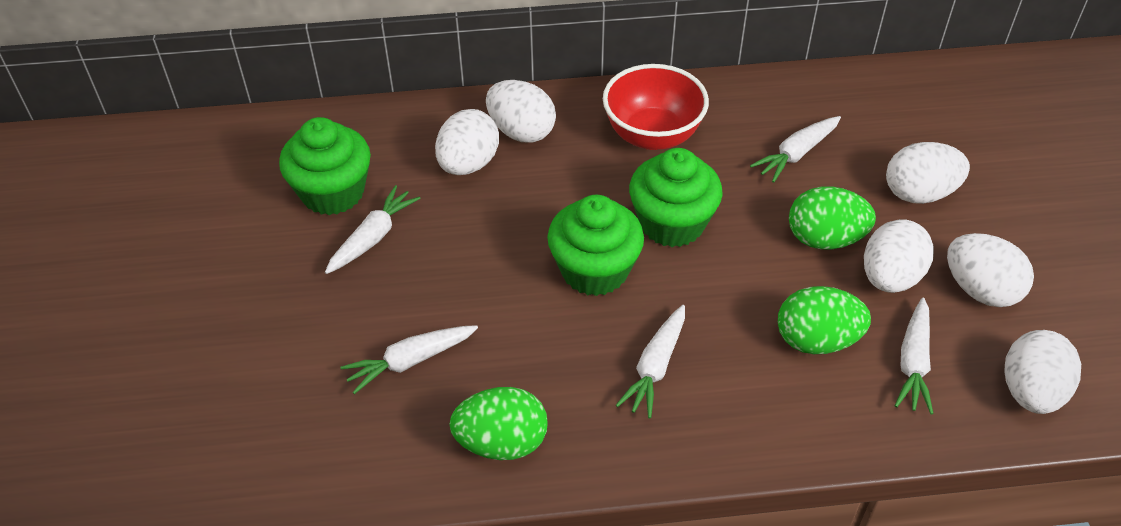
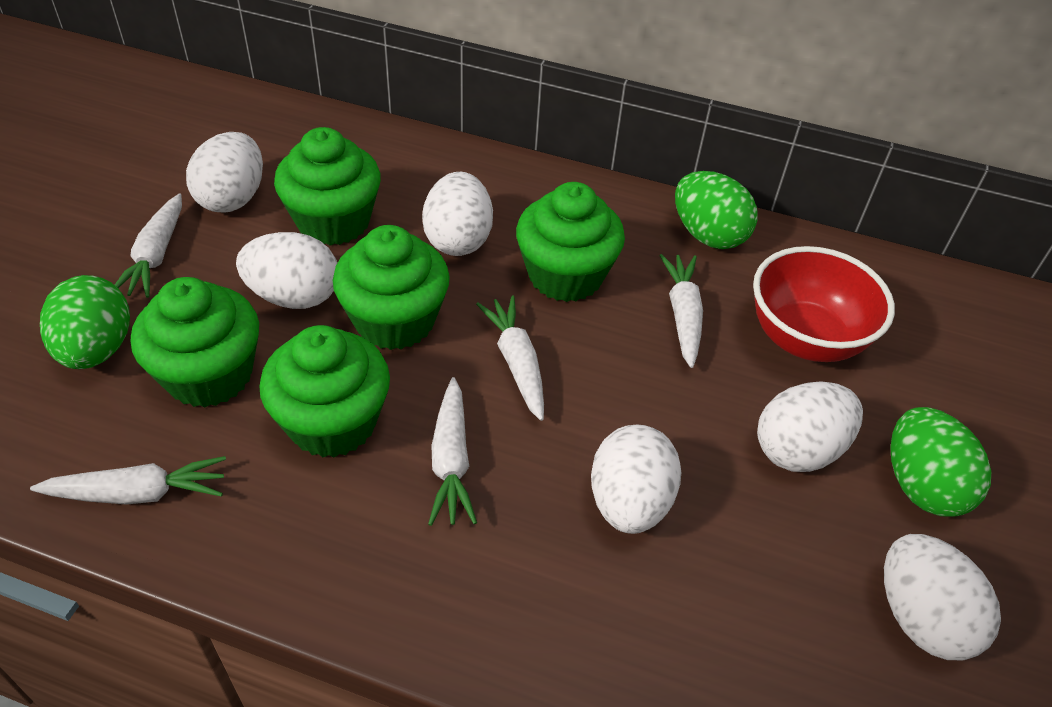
green cupcake: 3 -> 5

